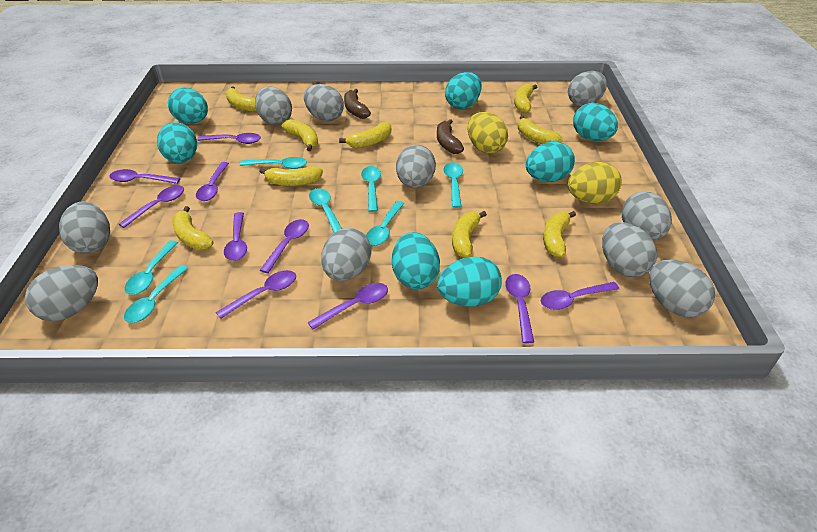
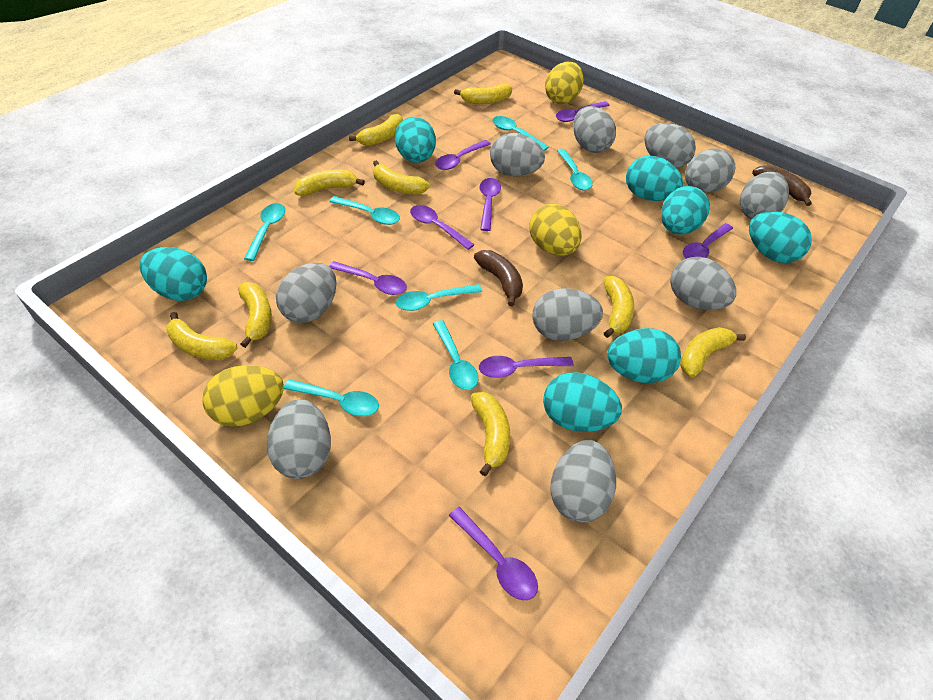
purple spoon: 10 -> 8
yellow egg: 2 -> 3

